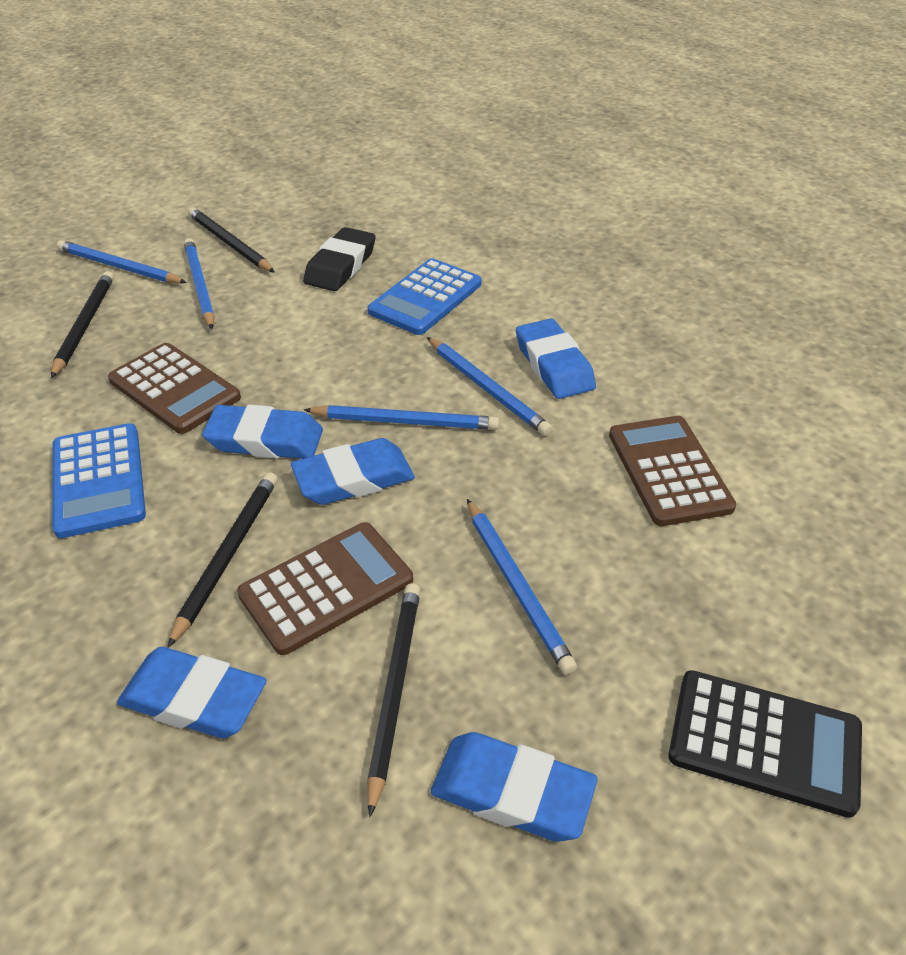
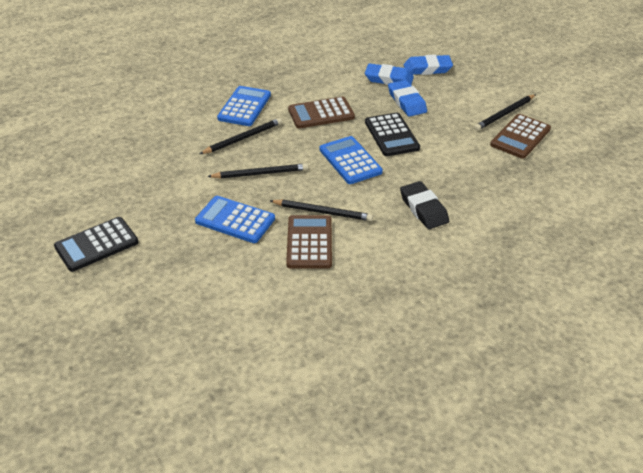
black calculator: 1 -> 2
blue calculator: 2 -> 3
blue eraser: 5 -> 3
blue pencil: 5 -> 0

